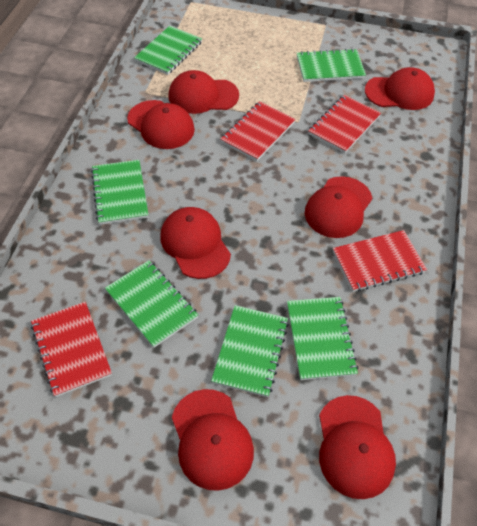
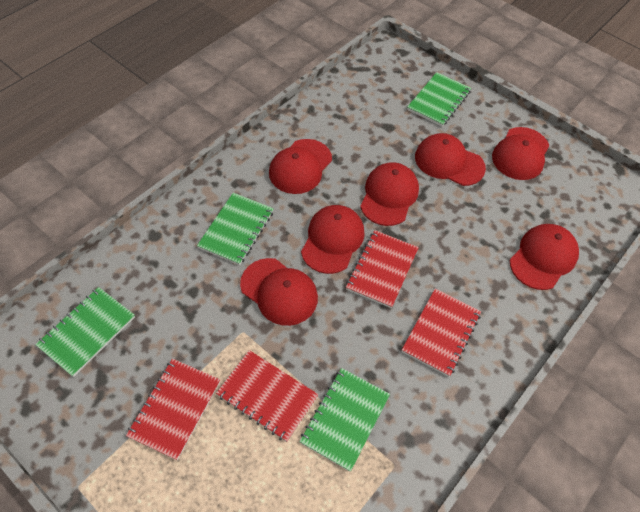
green notebook: 6 -> 4

